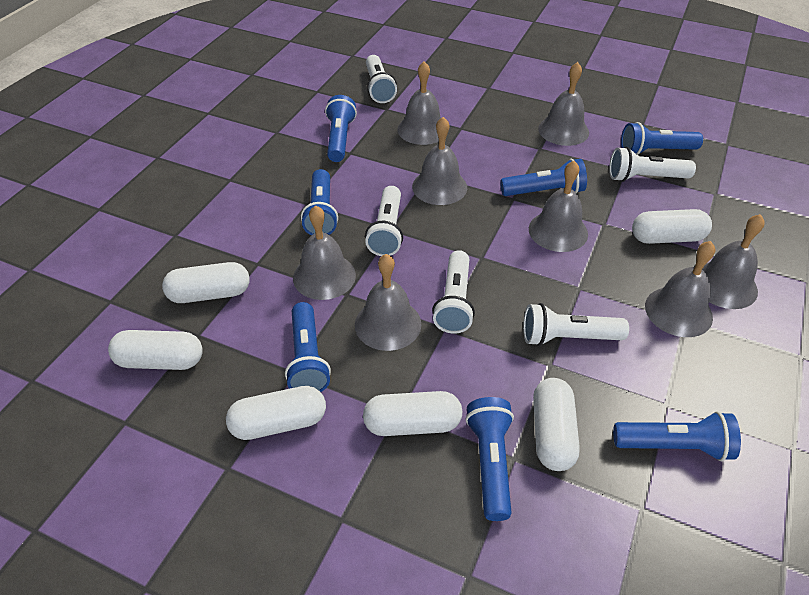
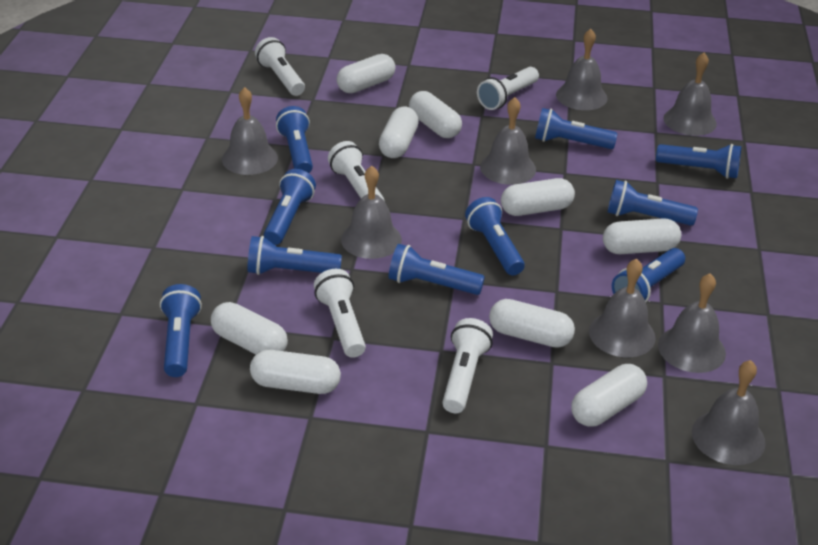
blue flashlight: 7 -> 10
white capsule: 6 -> 9

